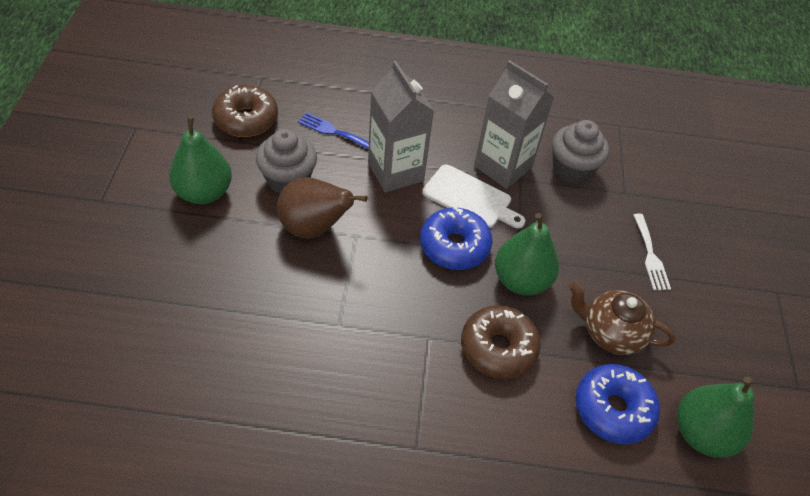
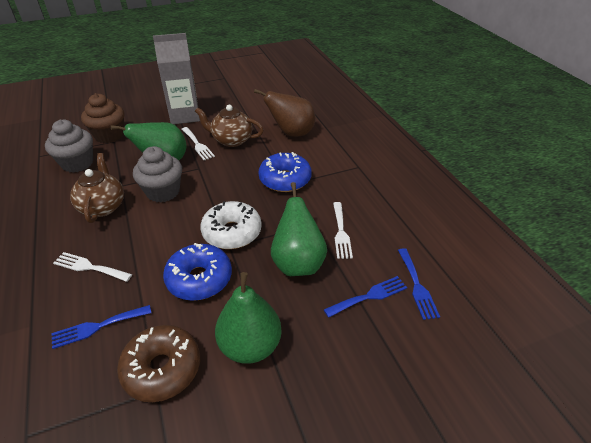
blue fork: 1 -> 3
brown cupcake: 0 -> 1
brown donut: 2 -> 1
brown teapot: 1 -> 2
grey carton: 2 -> 1
white cutting board: 1 -> 0
white donut: 0 -> 1
white fork: 1 -> 3

